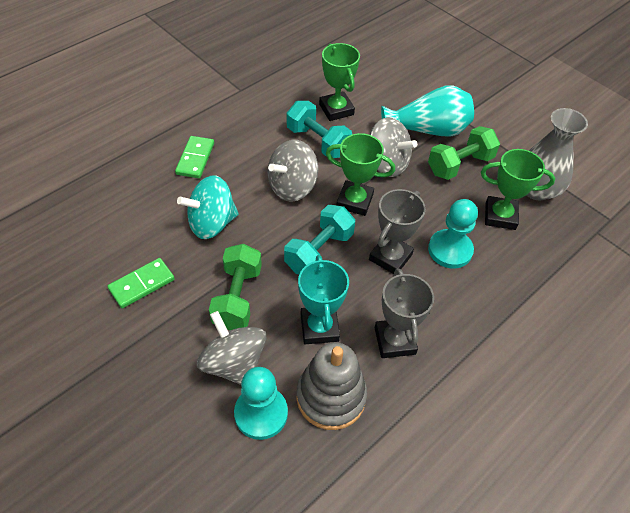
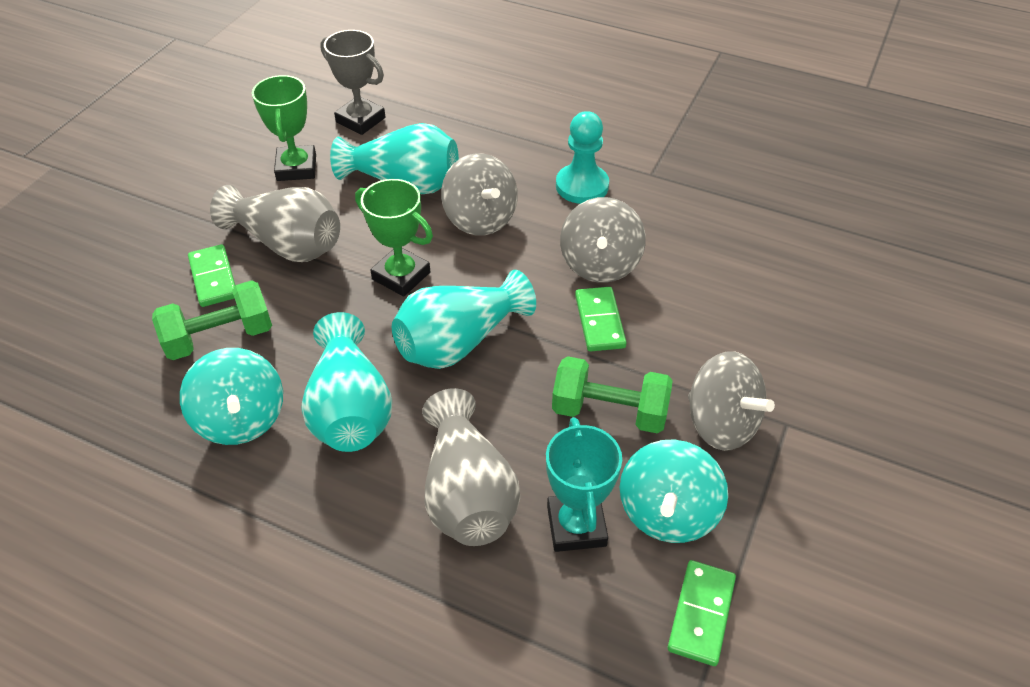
green domino: 2 -> 3
green trophy: 3 -> 2
grey stacking toy: 1 -> 0
grey trophy: 2 -> 1
grey vase: 1 -> 2
turquoise dumbbell: 2 -> 0
turquoise pawn: 2 -> 1
turquoise spinning top: 1 -> 2
turquoise vase: 1 -> 3

